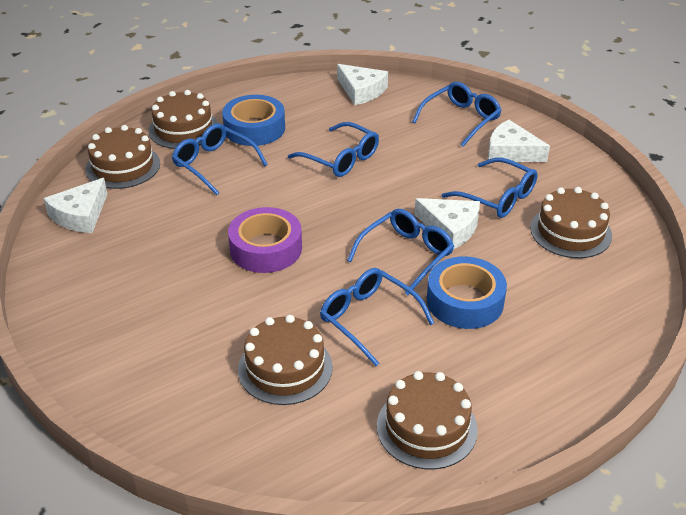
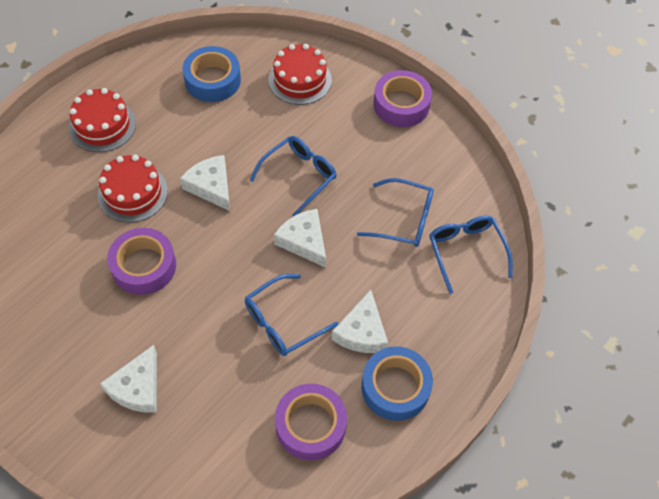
blue glasses: 6 -> 4
brown cake: 5 -> 0
purple tape: 1 -> 3
red cake: 0 -> 3

